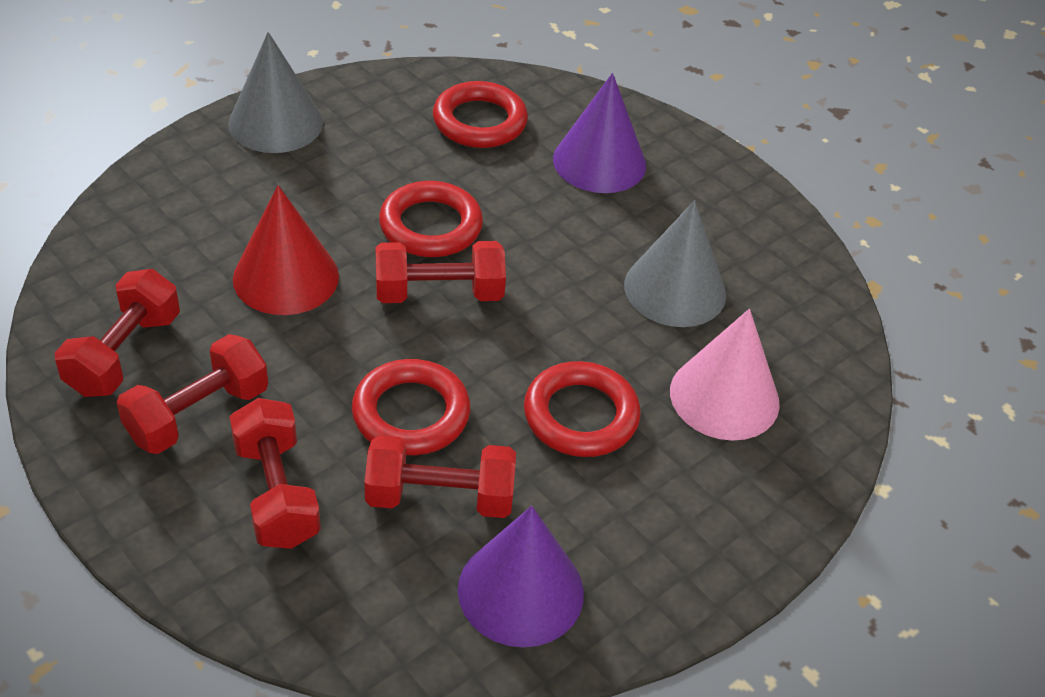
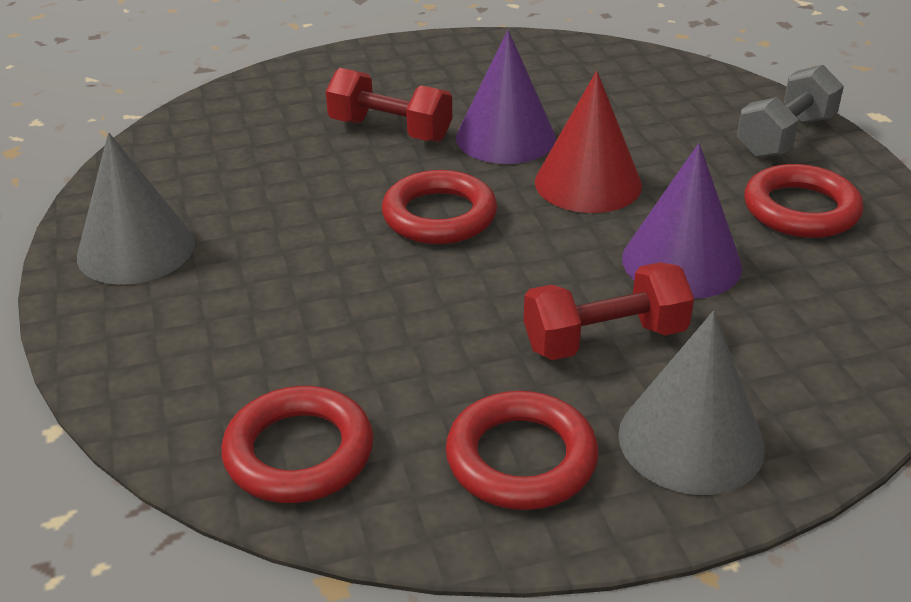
grey dumbbell: 0 -> 1
pink cone: 1 -> 0
red dumbbell: 5 -> 2

